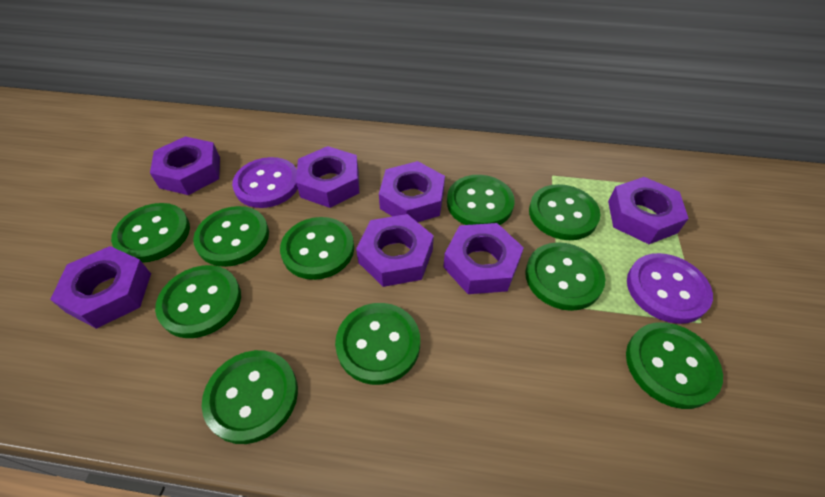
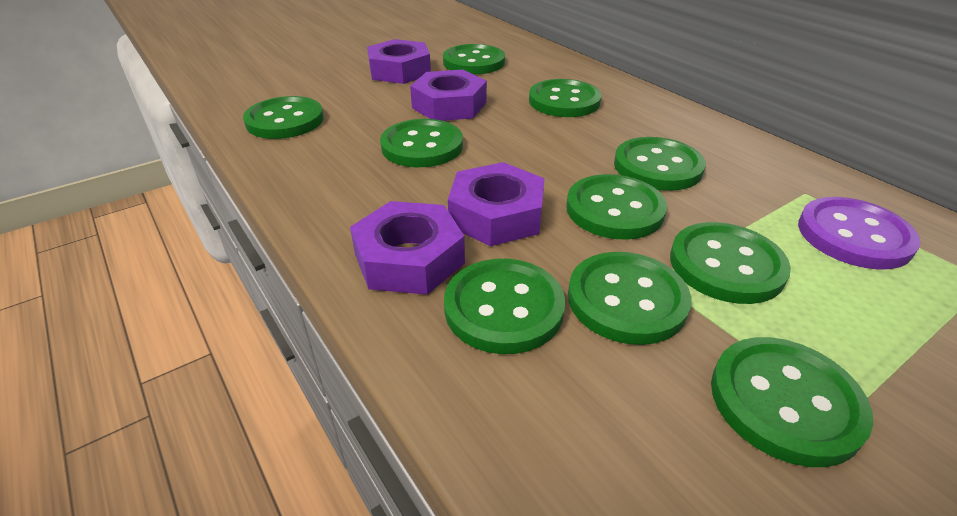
purple button: 2 -> 1
purple nut: 7 -> 4

